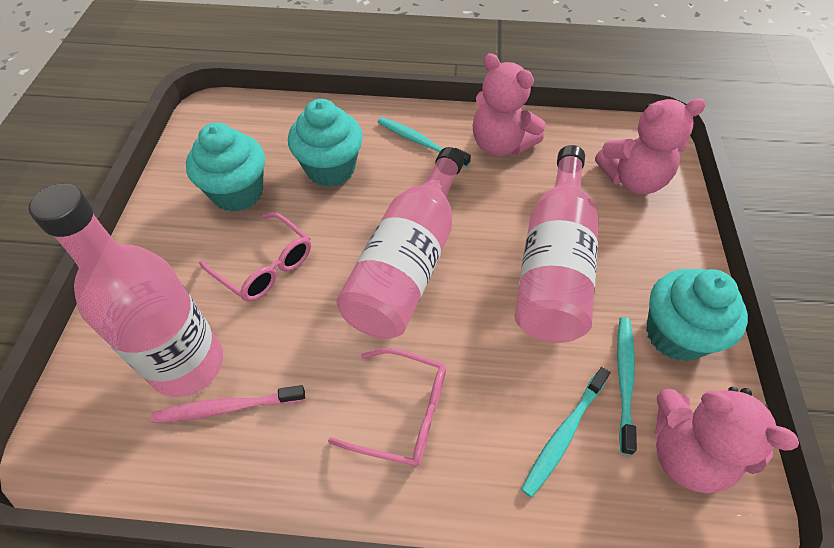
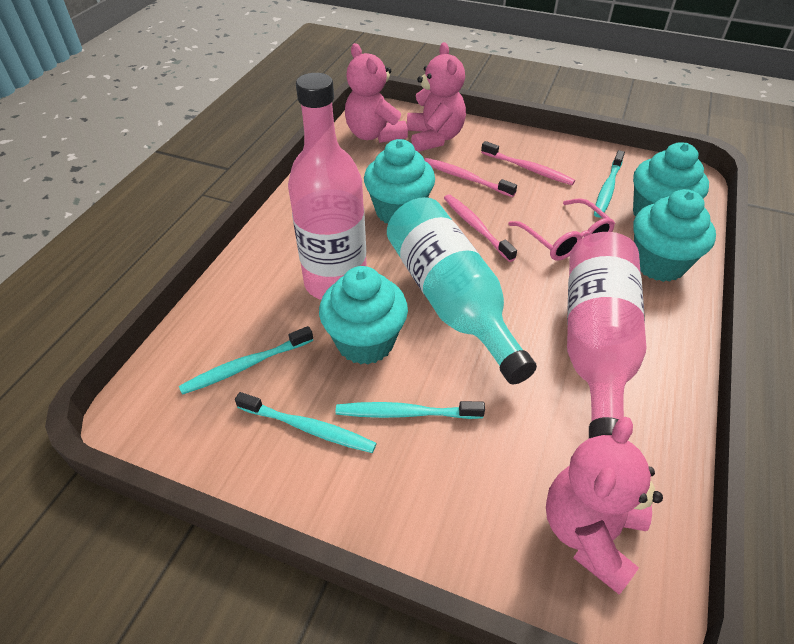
pink bottle: 3 -> 2
pink glasses: 2 -> 1
pink toothbrush: 1 -> 3
turquoise bottle: 0 -> 1
turquoise cupcake: 3 -> 4
turquoise toothbrush: 3 -> 4

